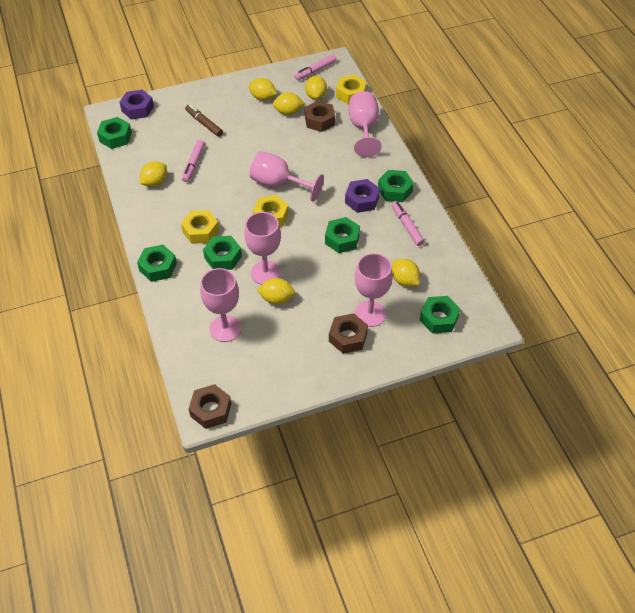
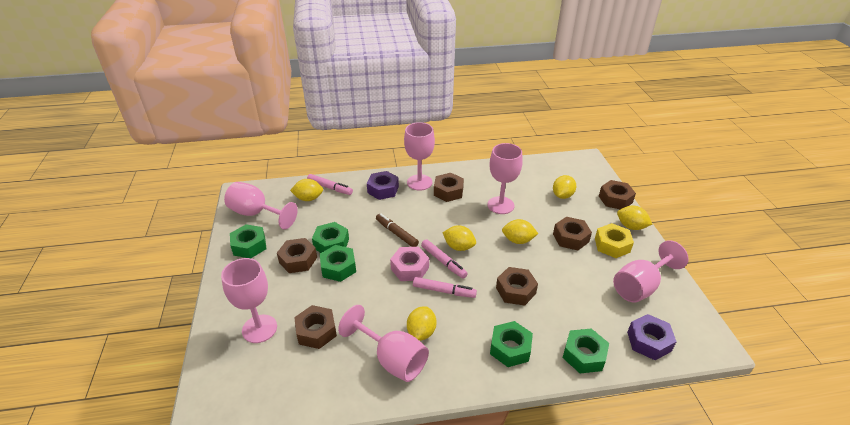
brown nut: 3 -> 6
green nut: 6 -> 5
pink goblet: 5 -> 6
pink nut: 0 -> 1
yellow nut: 3 -> 1

